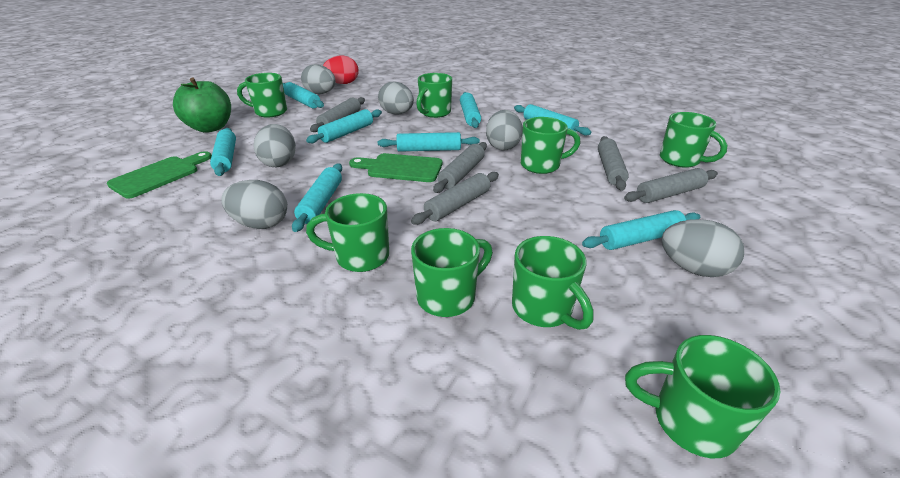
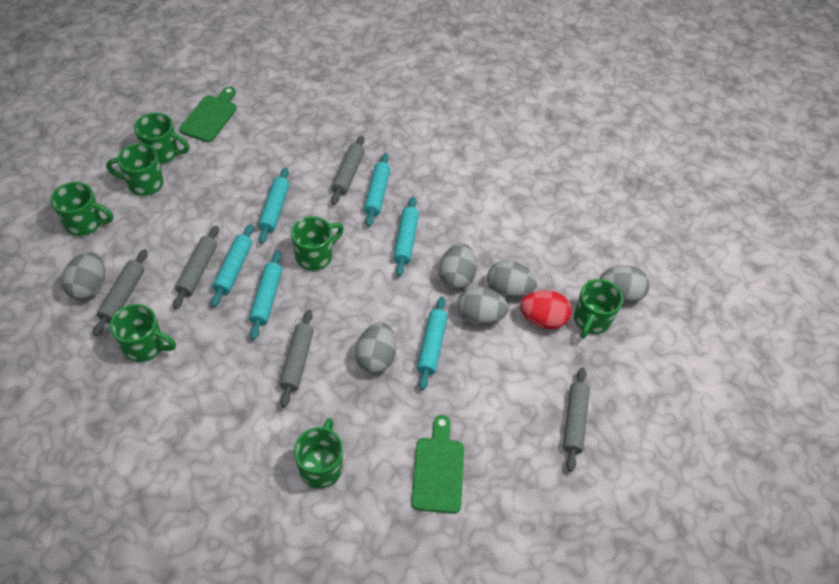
green apple: 1 -> 0
green mug: 8 -> 7
turquoise rolling pin: 8 -> 6

